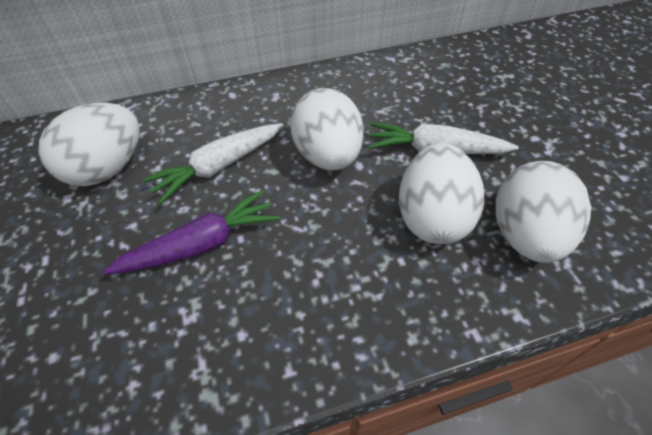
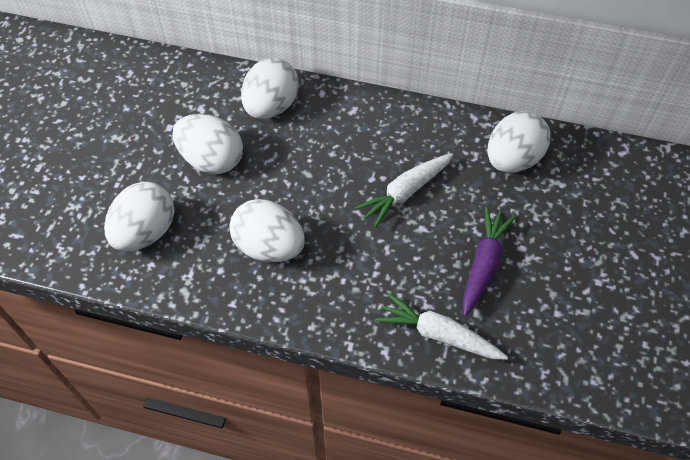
white egg: 4 -> 5

